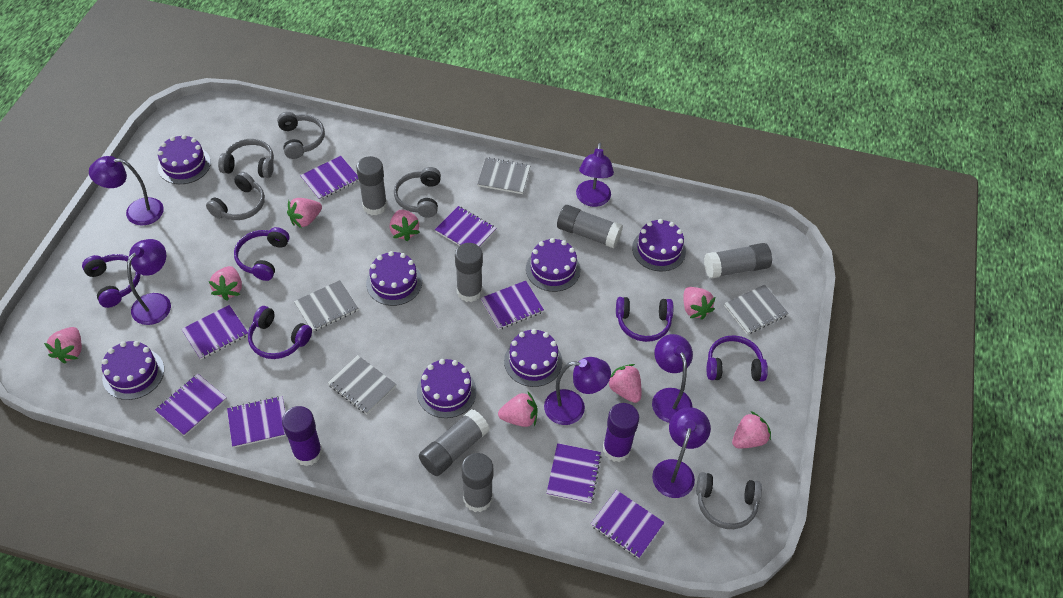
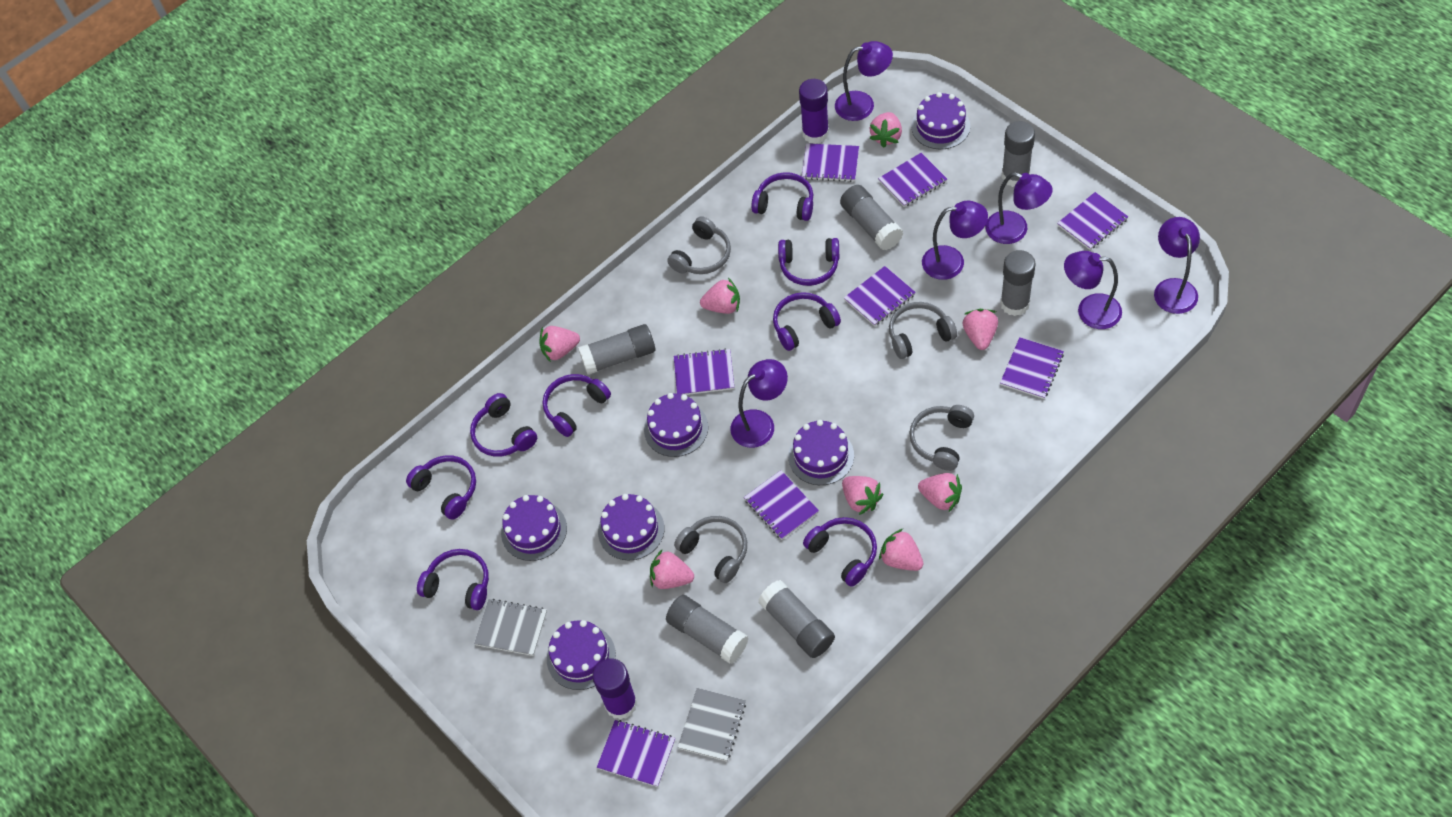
grey headphones: 5 -> 4
grey notebook: 4 -> 2
purple cake: 7 -> 6
purple headphones: 5 -> 8

